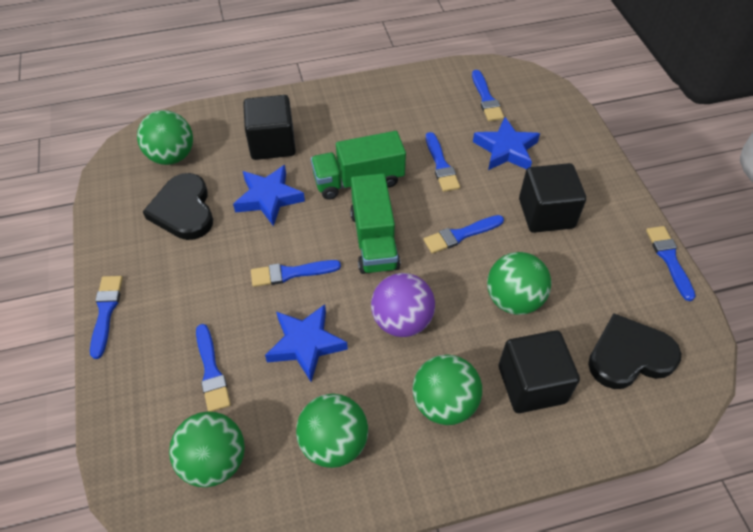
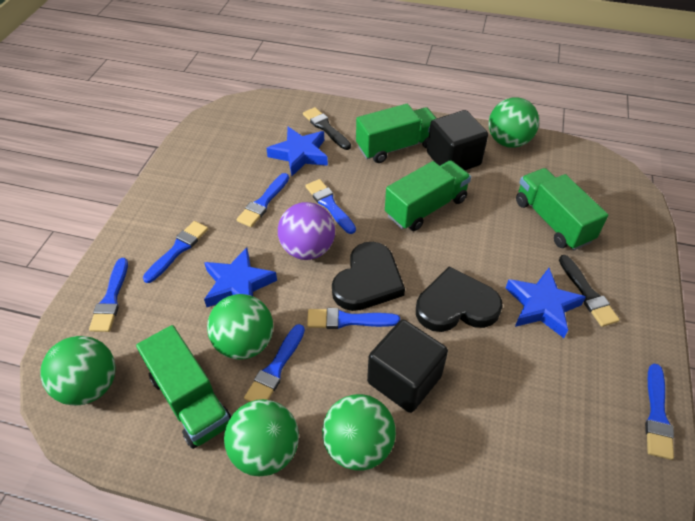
black brush: 0 -> 2
black cube: 3 -> 2
green truck: 2 -> 4

